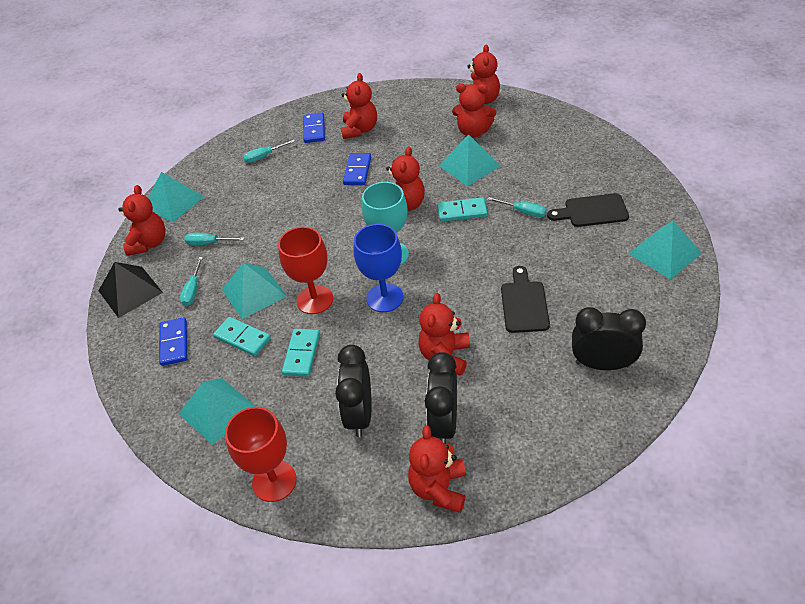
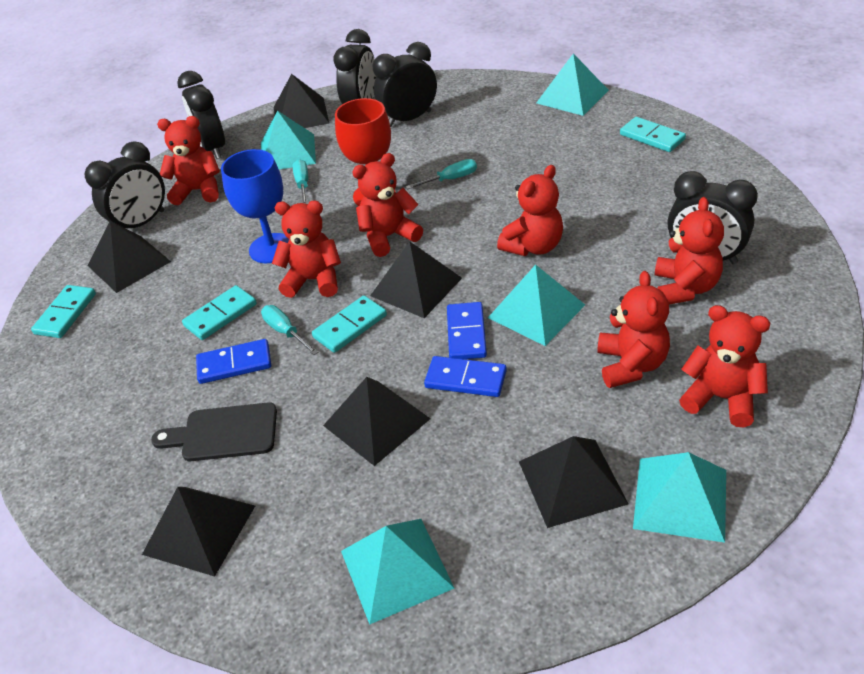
black clock: 3 -> 5
black cutting board: 2 -> 1
black pyramid: 1 -> 6
red goblet: 2 -> 1
turquoise domino: 3 -> 4
turquoise goblet: 1 -> 0
turquoise screwdriver: 4 -> 3

